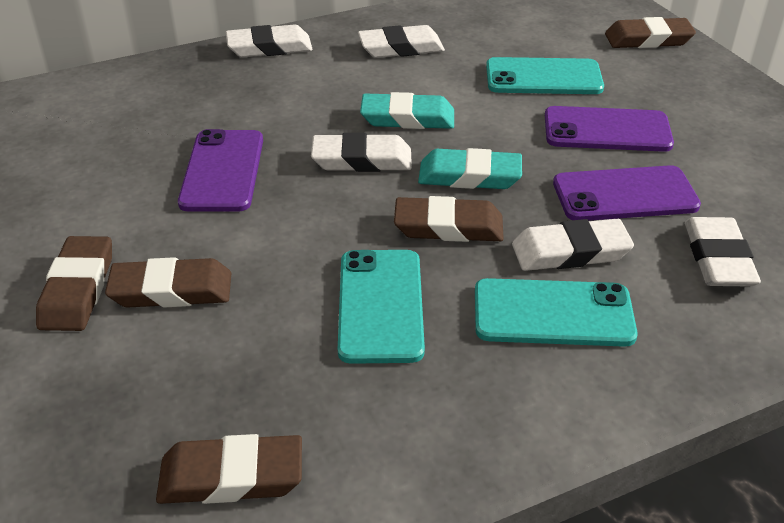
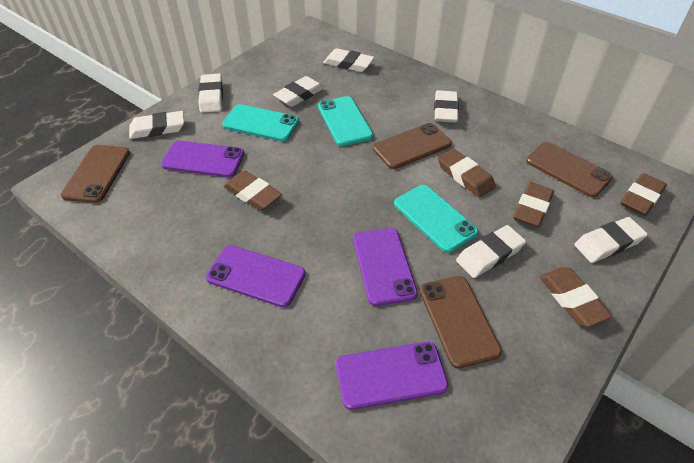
brown phone: 0 -> 4
purple phone: 3 -> 4
turquoise eraser: 2 -> 0
white eraser: 5 -> 7

